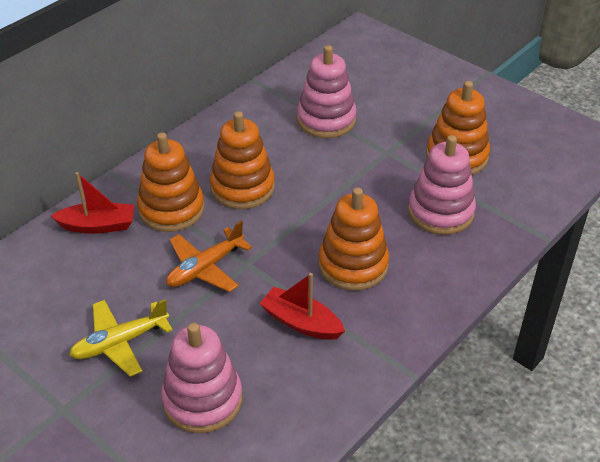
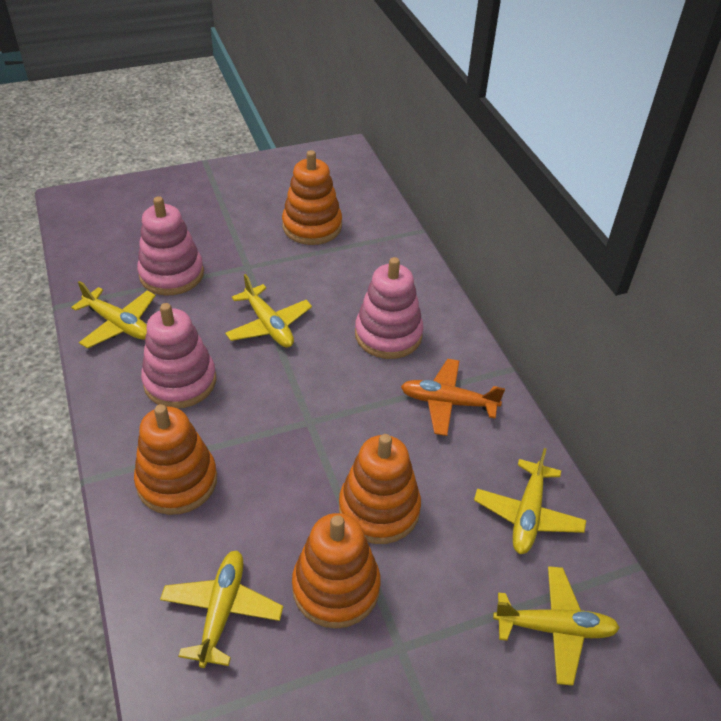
red boat: 2 -> 0
yellow plane: 1 -> 5

